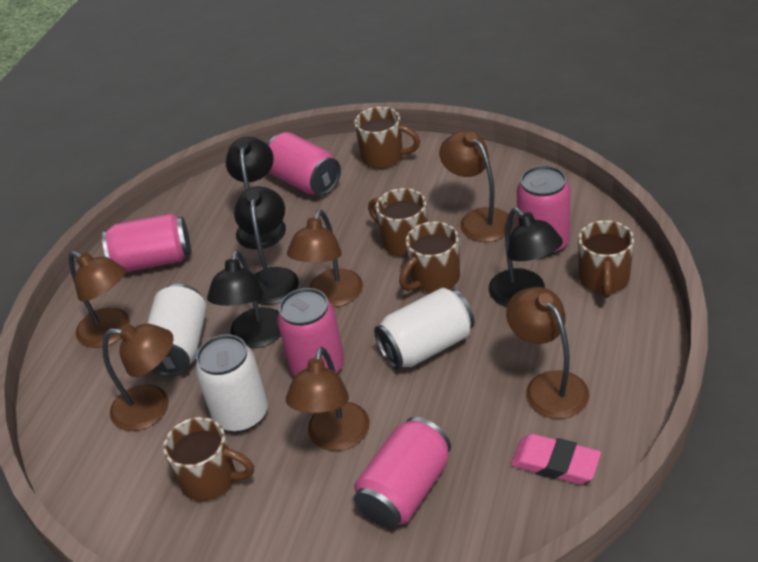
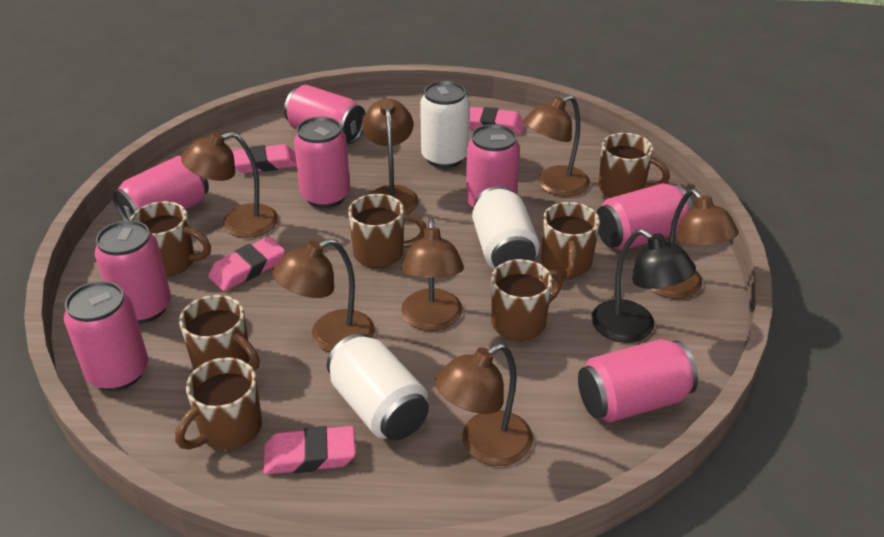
black lamp: 4 -> 1
brown lamp: 6 -> 7
brown mug: 5 -> 7
pink can: 5 -> 8
pink eraser: 1 -> 4

